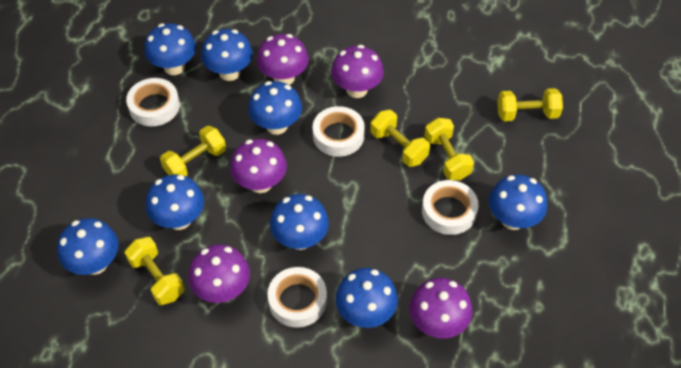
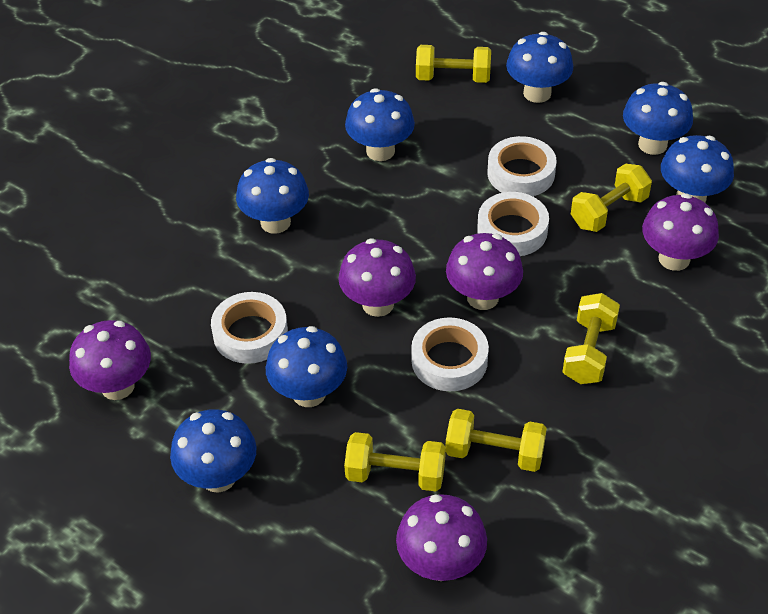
blue mushroom: 8 -> 7

